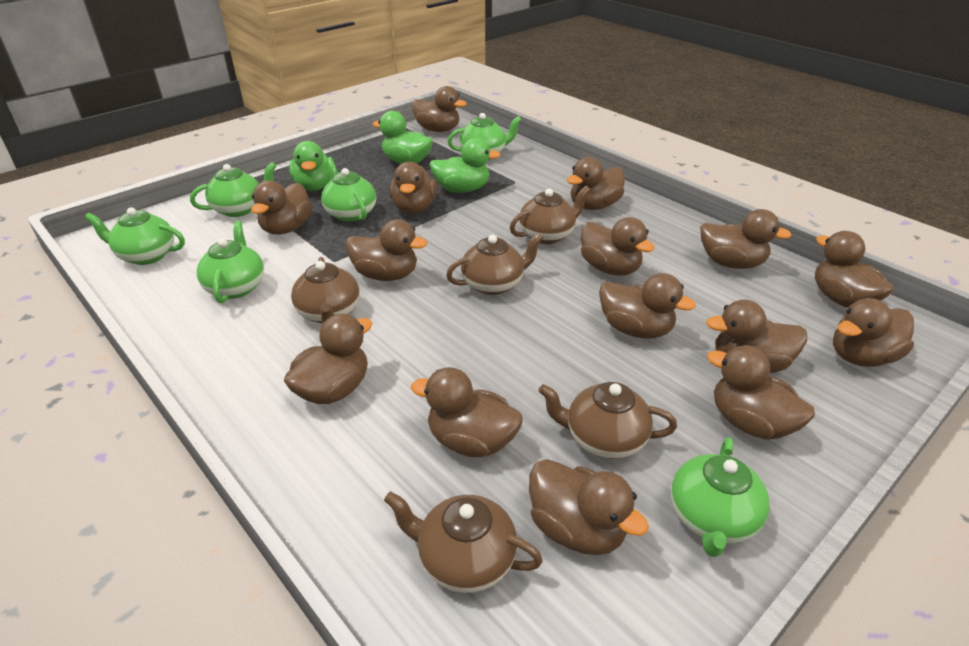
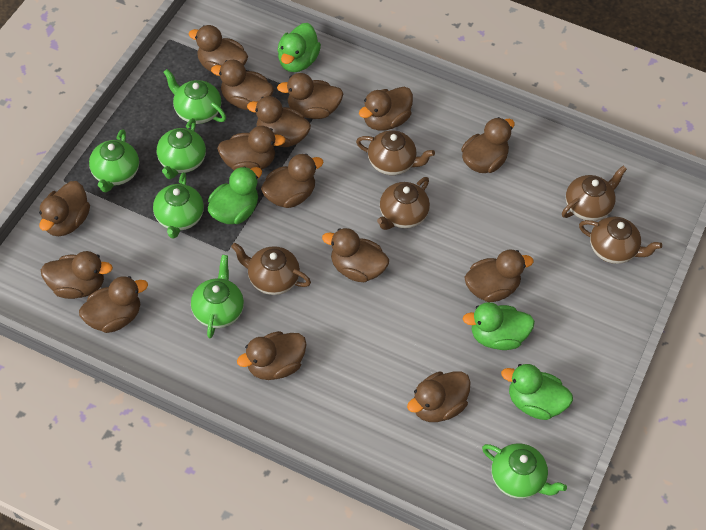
green duck: 3 -> 4

